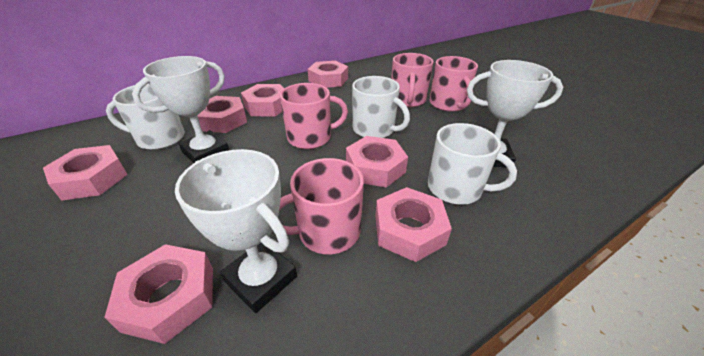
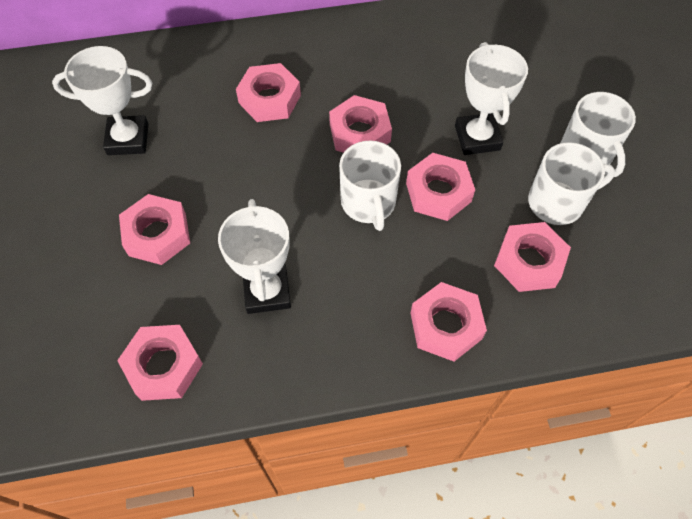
pink mug: 4 -> 0

